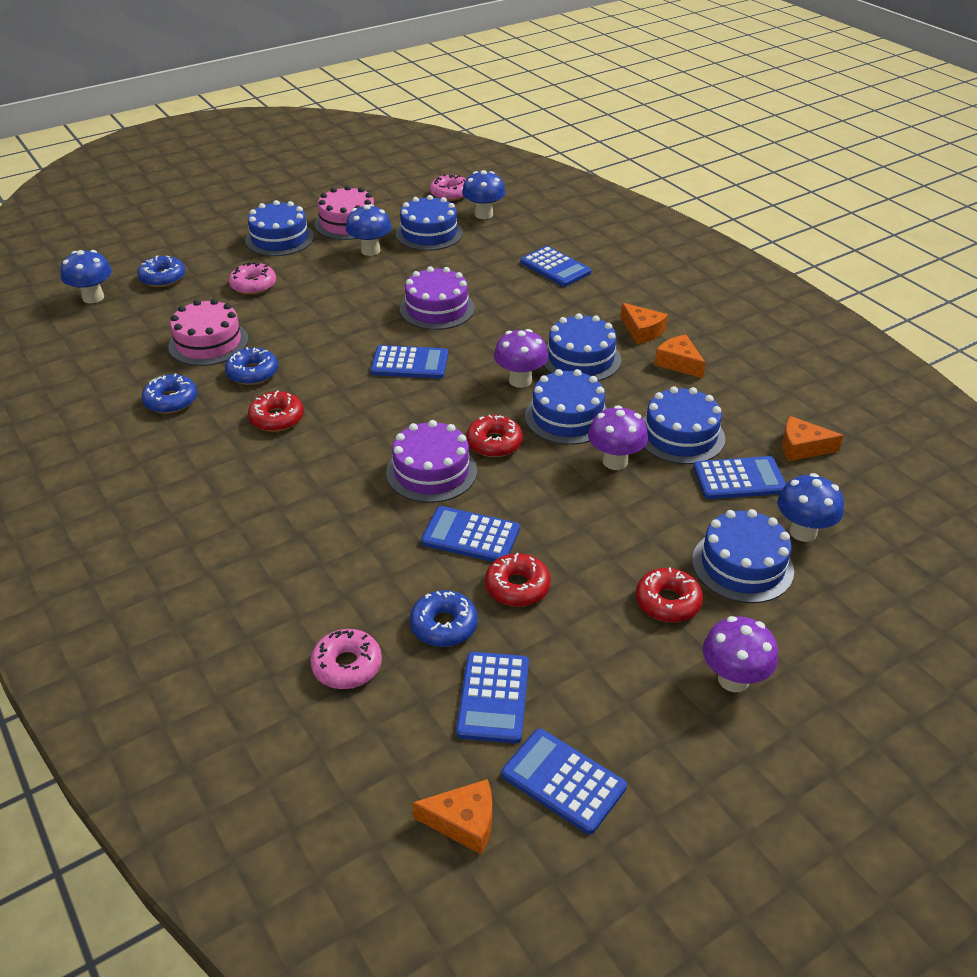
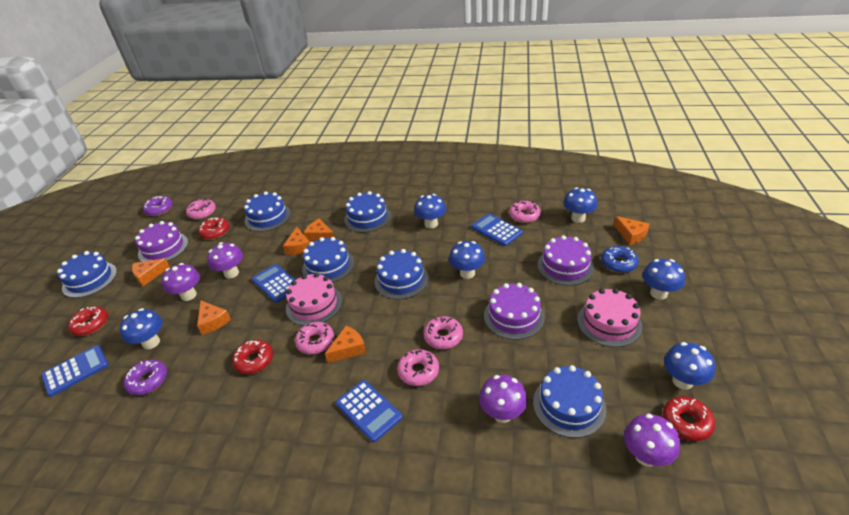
blue calculator: 6 -> 4
blue donut: 4 -> 1
blue mushroom: 4 -> 6
orange cheese: 4 -> 6
pink donut: 3 -> 5
purple cake: 2 -> 3
purple donut: 0 -> 2
purple mushroom: 3 -> 4

